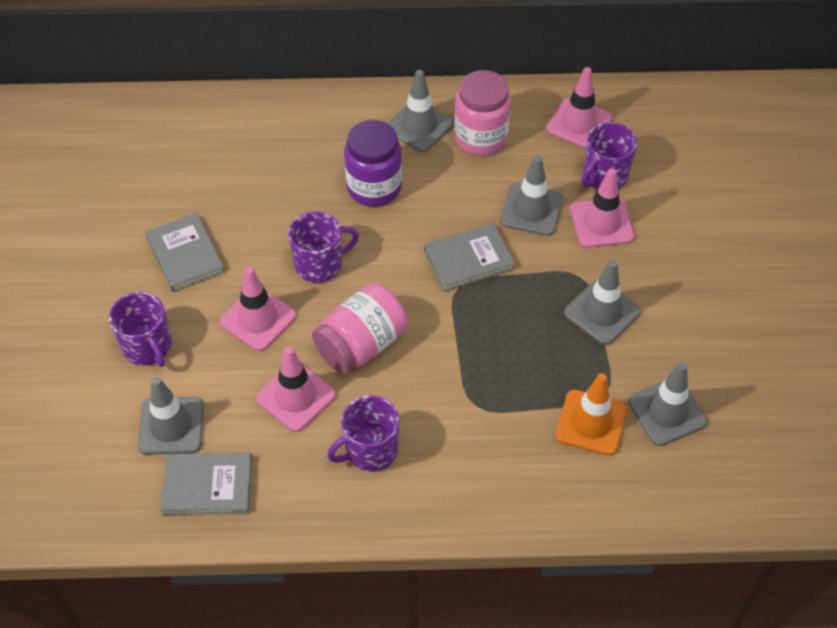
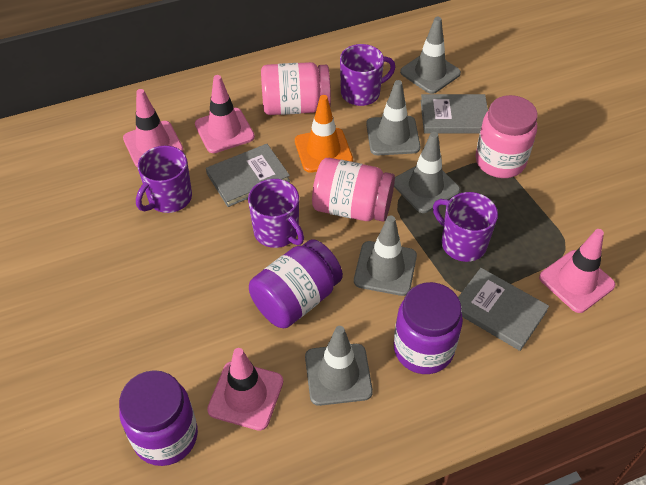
pink jar: 2 -> 3
purple jar: 1 -> 3

